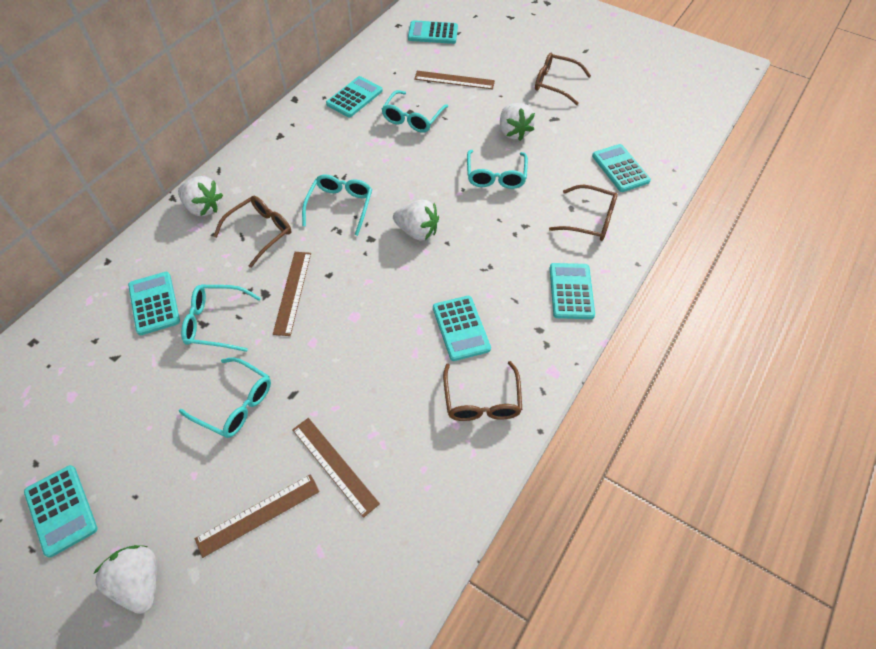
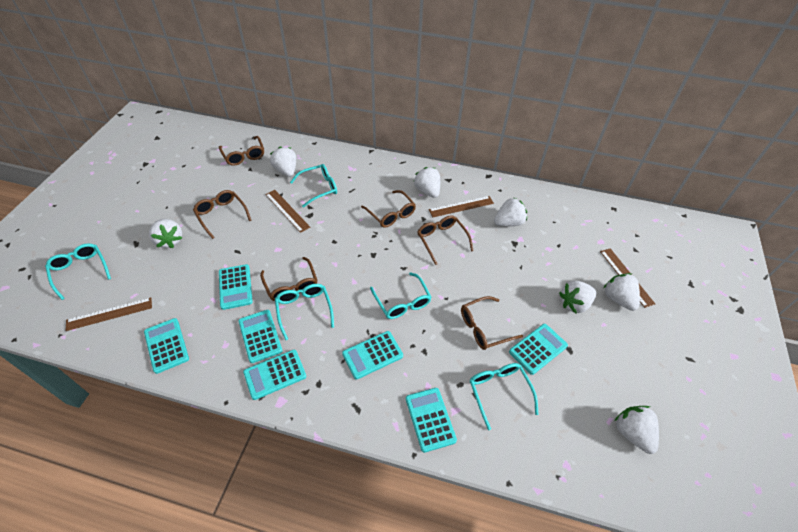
brown glasses: 4 -> 6
white strawberry: 4 -> 7

